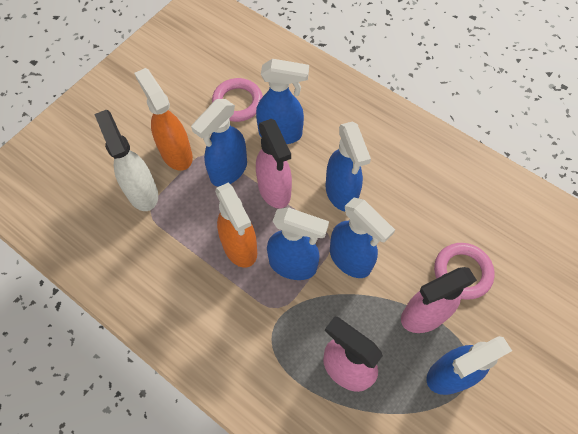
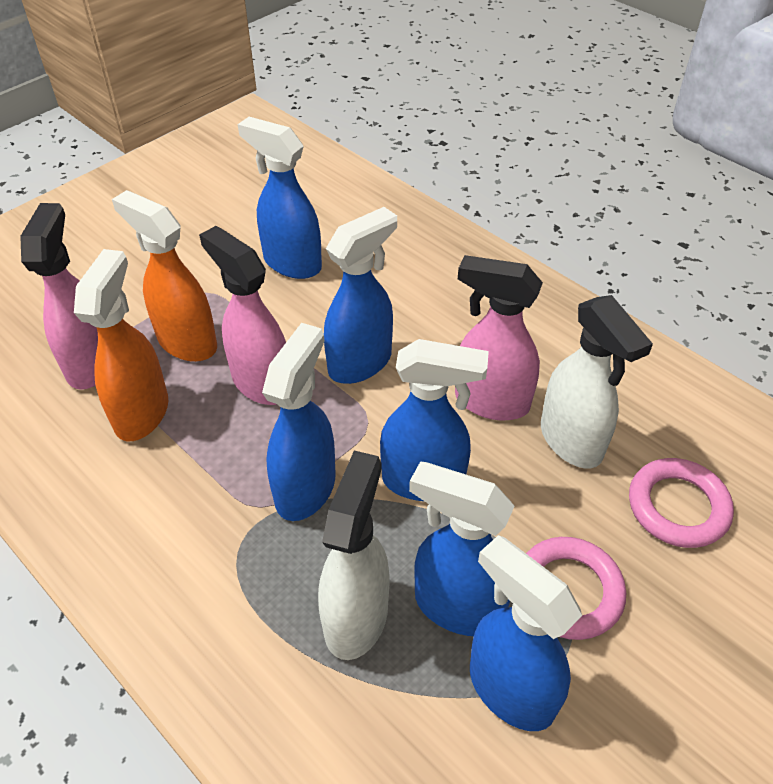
white spray bottle: 1 -> 2

